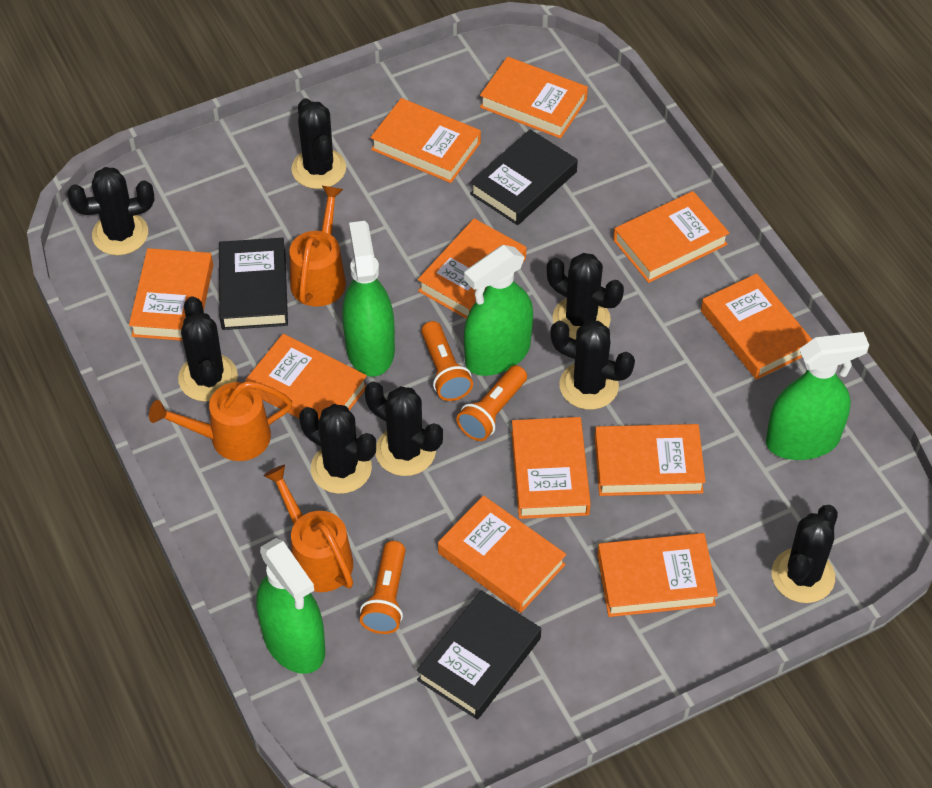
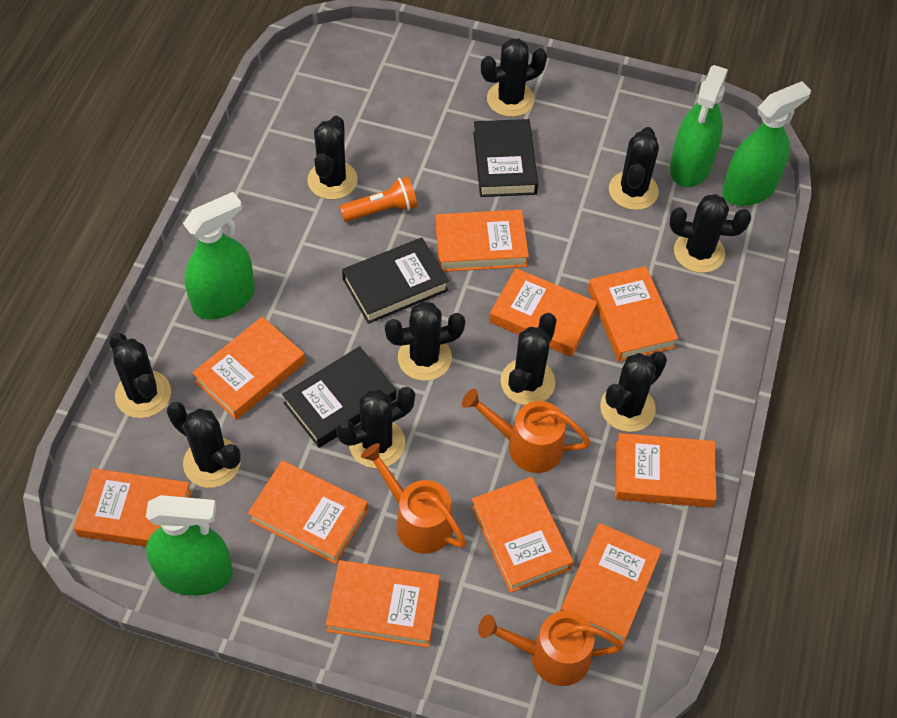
black cactus: 8 -> 10
orange book: 11 -> 10
orange flashlight: 3 -> 1

